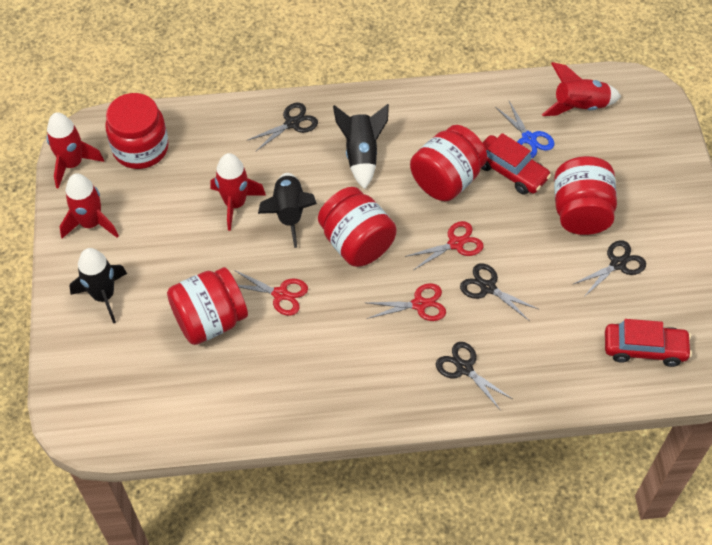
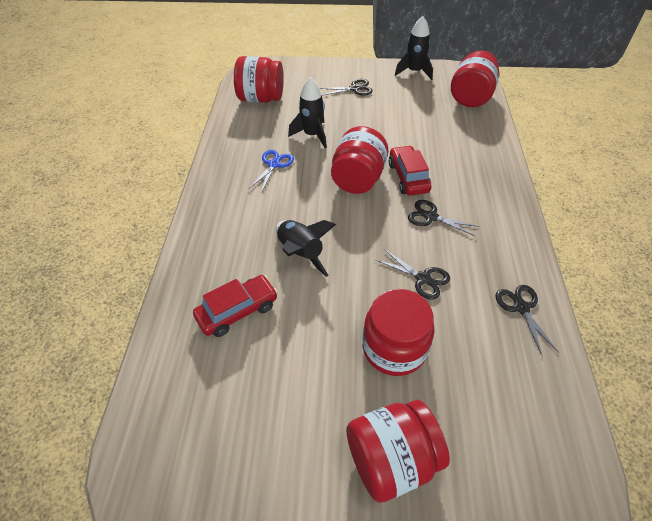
red rocket: 4 -> 0
red scissors: 3 -> 0

